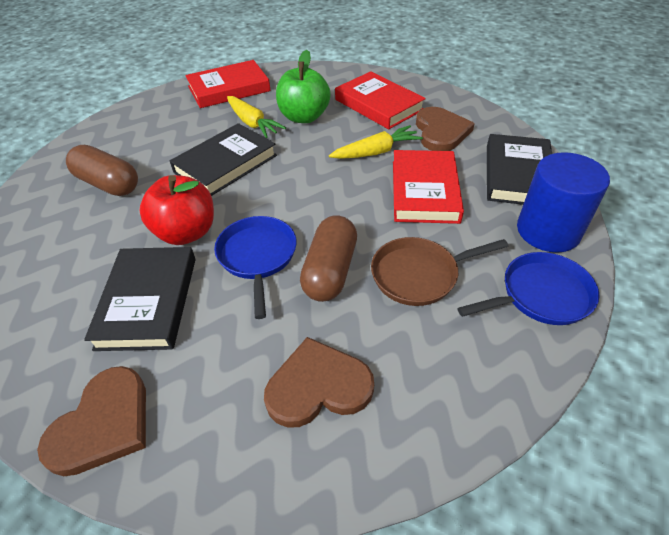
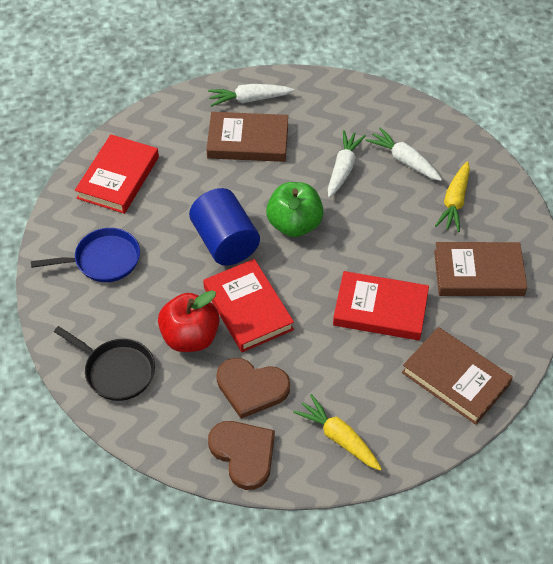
black book: 3 -> 0
black pan: 0 -> 1
blue pan: 2 -> 1
brown book: 0 -> 3
brown capsule: 2 -> 0
brown heart: 3 -> 2
brown pan: 1 -> 0
white carrot: 0 -> 3

